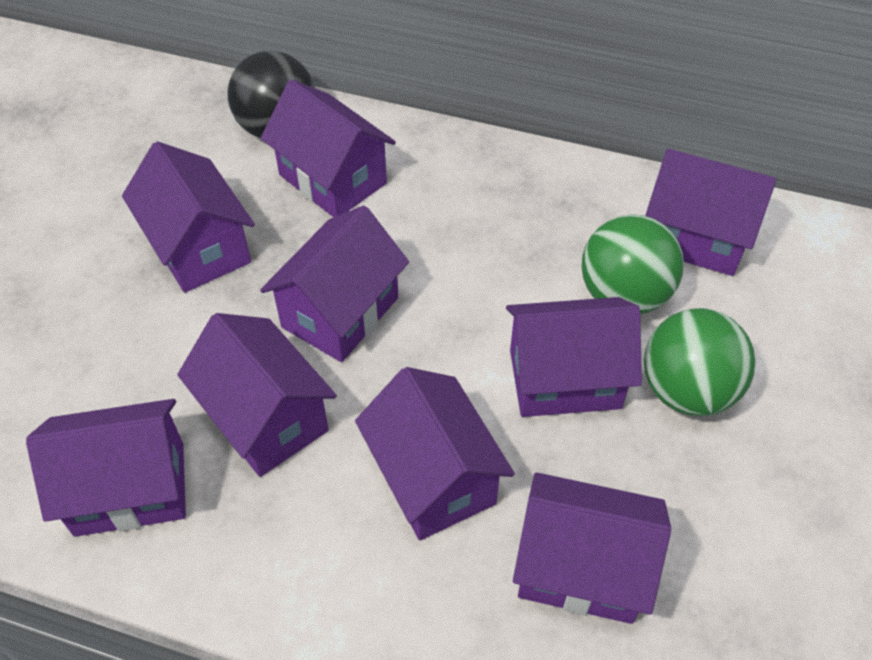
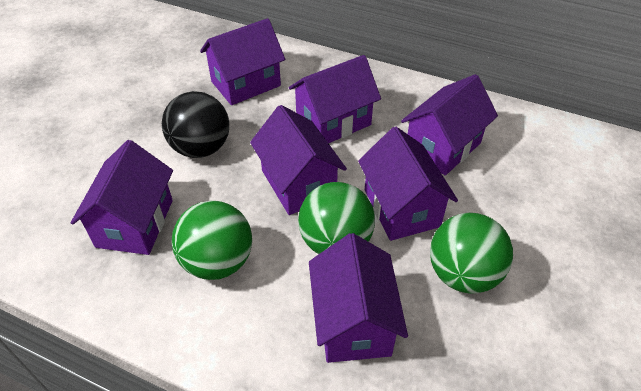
green ball: 2 -> 3
purple house: 9 -> 7

